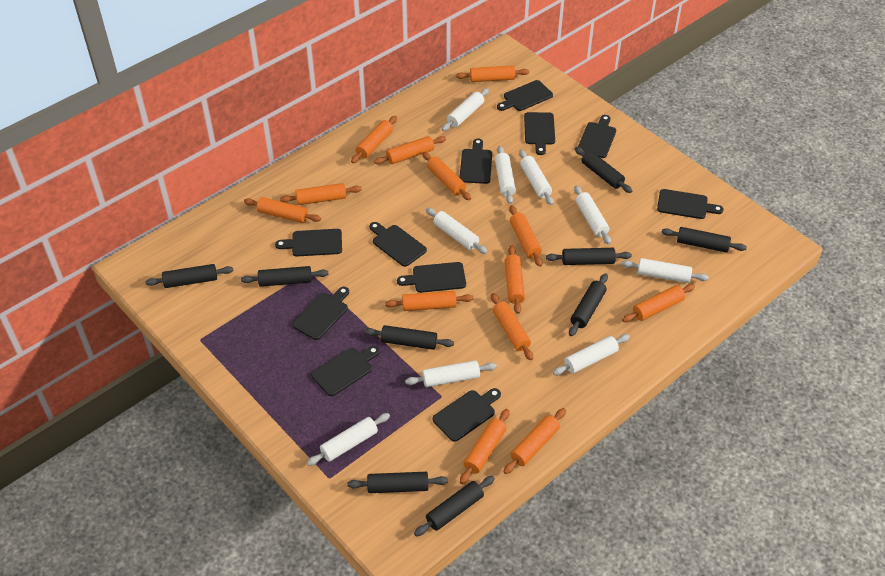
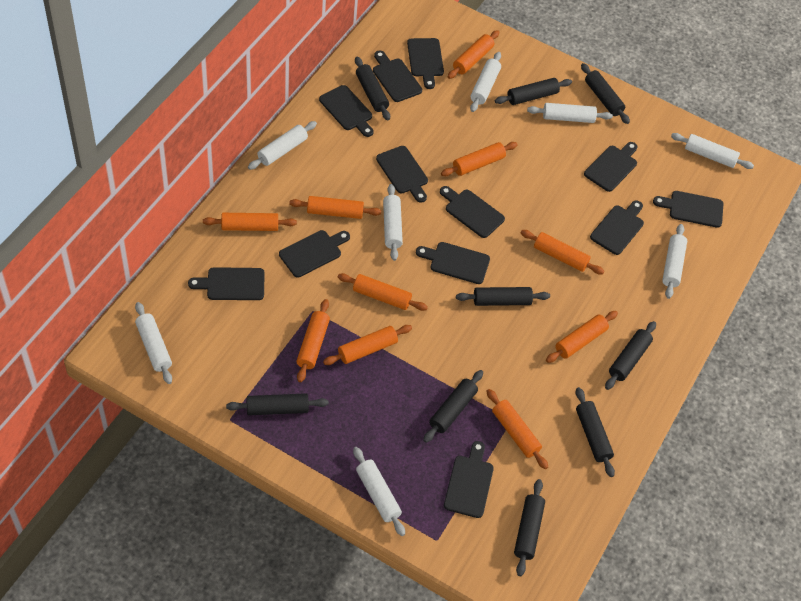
black cutting board: 11 -> 12
orange rolling pin: 13 -> 10
white rolling pin: 9 -> 8

